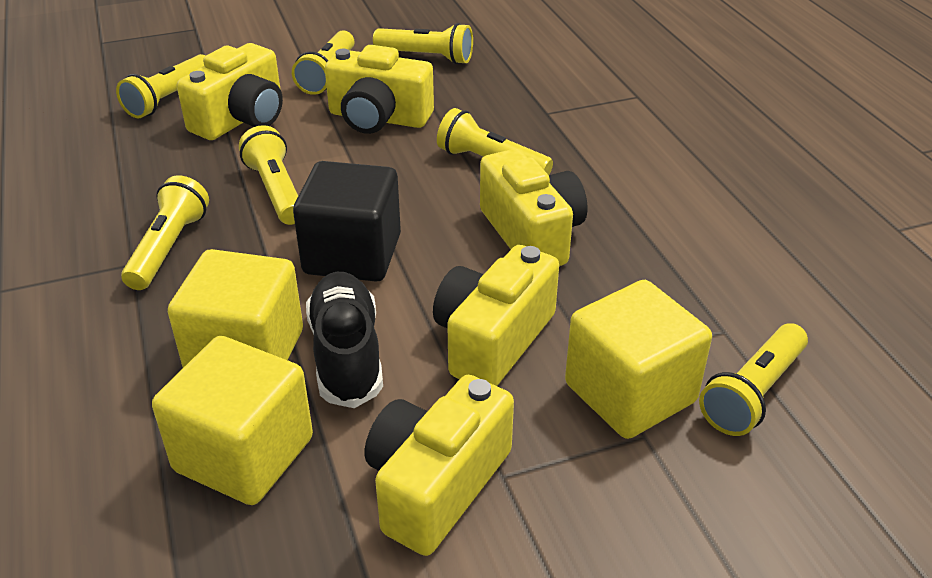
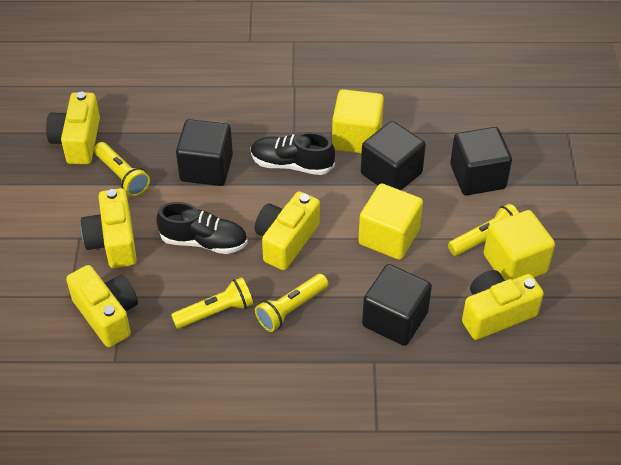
black cube: 1 -> 4
black shoe: 1 -> 2
yellow flashlight: 7 -> 4

